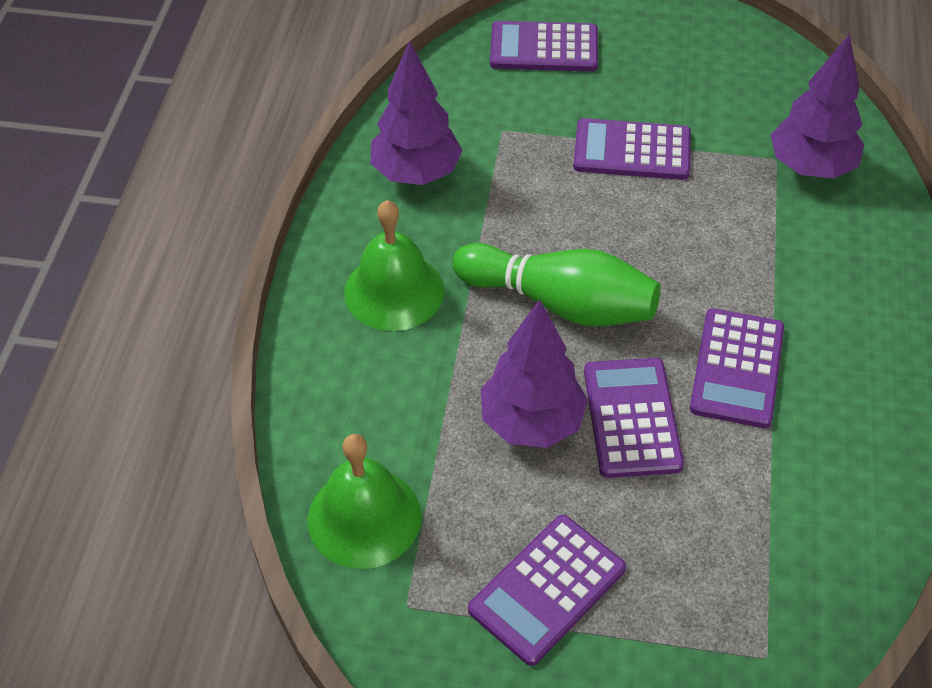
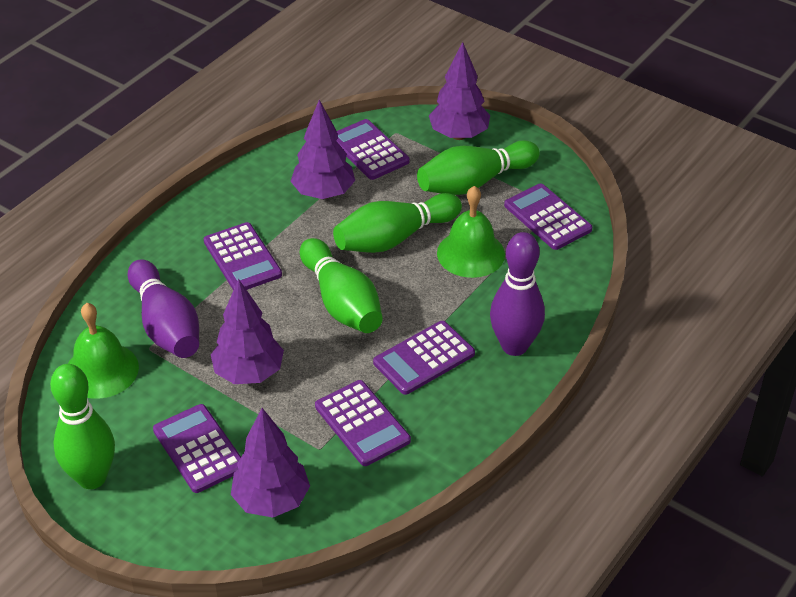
green bowling pin: 1 -> 4
purple bowling pin: 0 -> 2
purple calculator: 5 -> 6
purple tree: 3 -> 4

